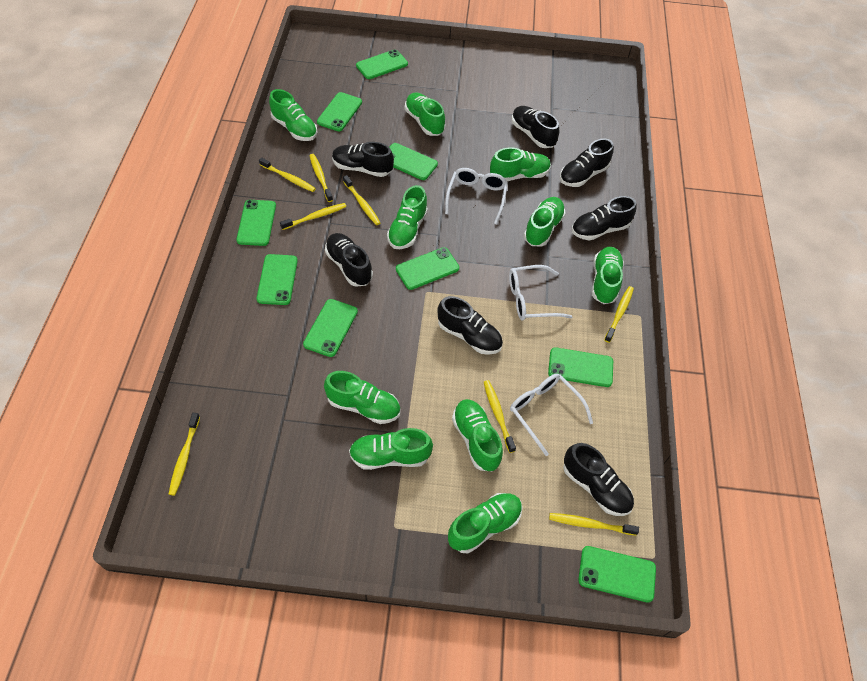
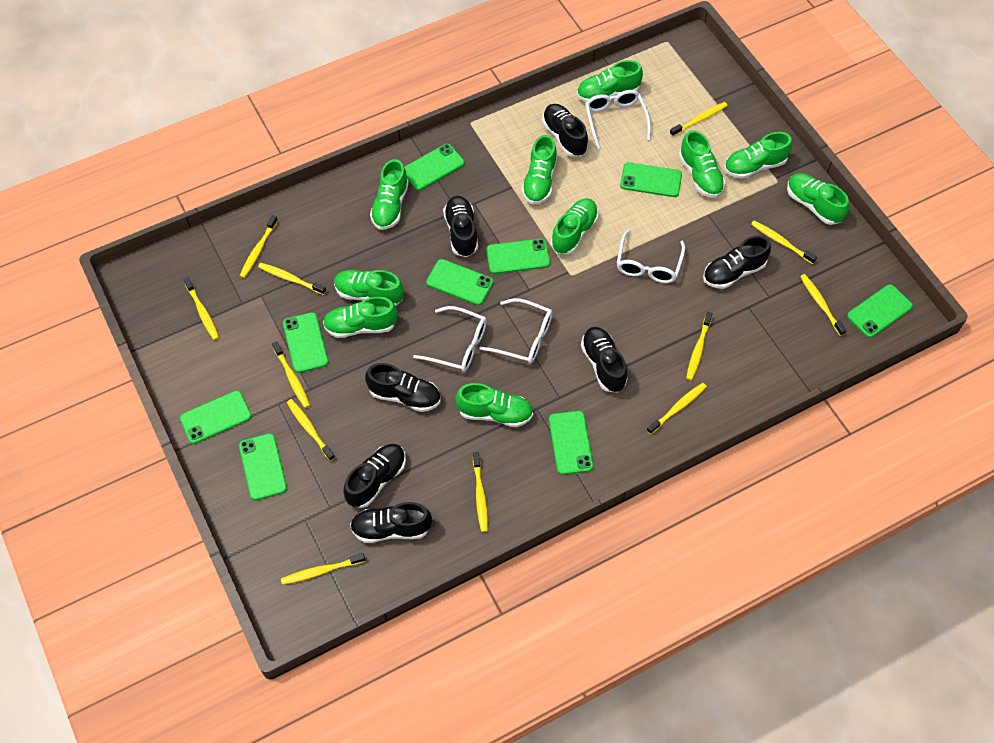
white glasses: 3 -> 4
yellow toothbrush: 8 -> 12

